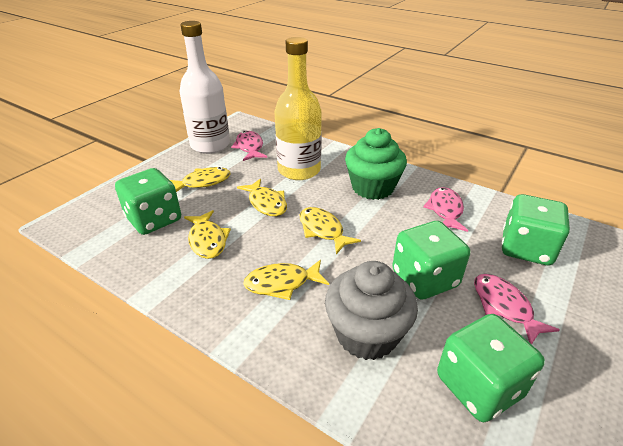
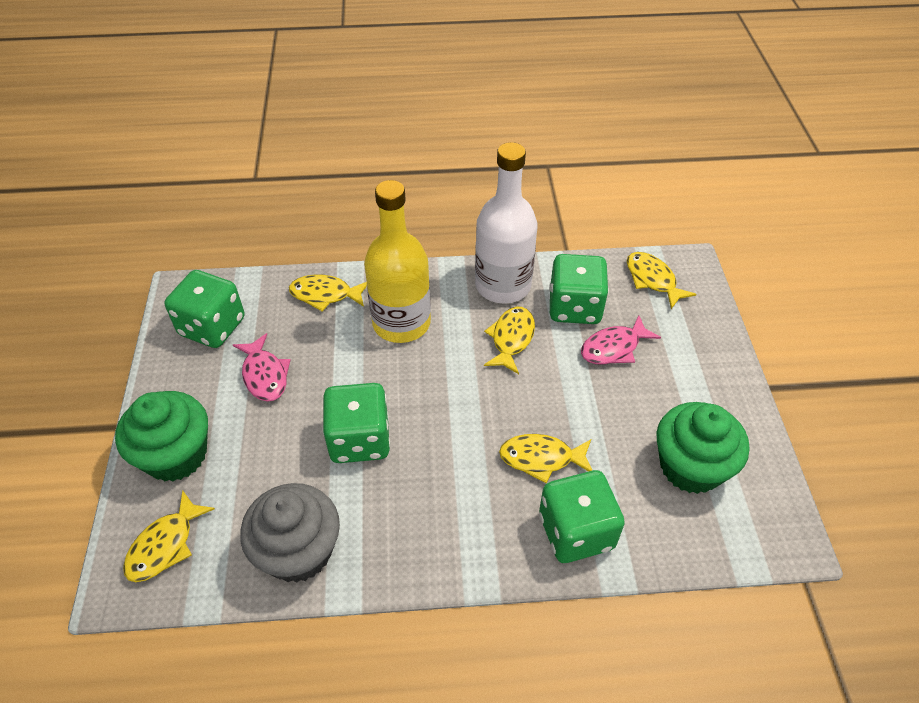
green cupcake: 1 -> 2
pink fish: 3 -> 2

